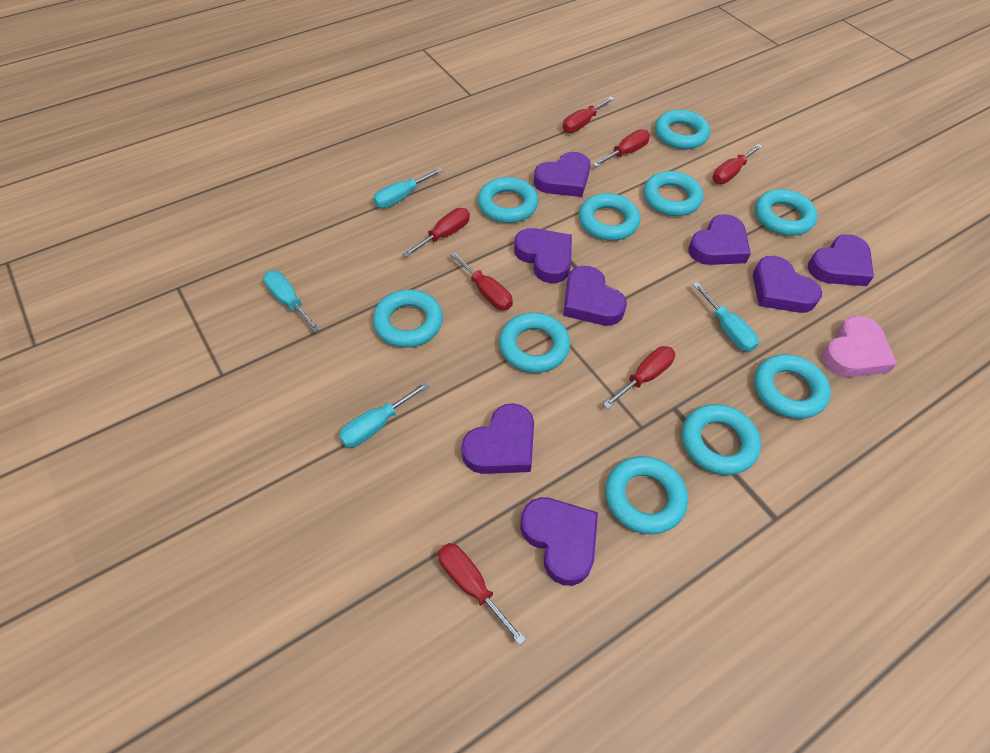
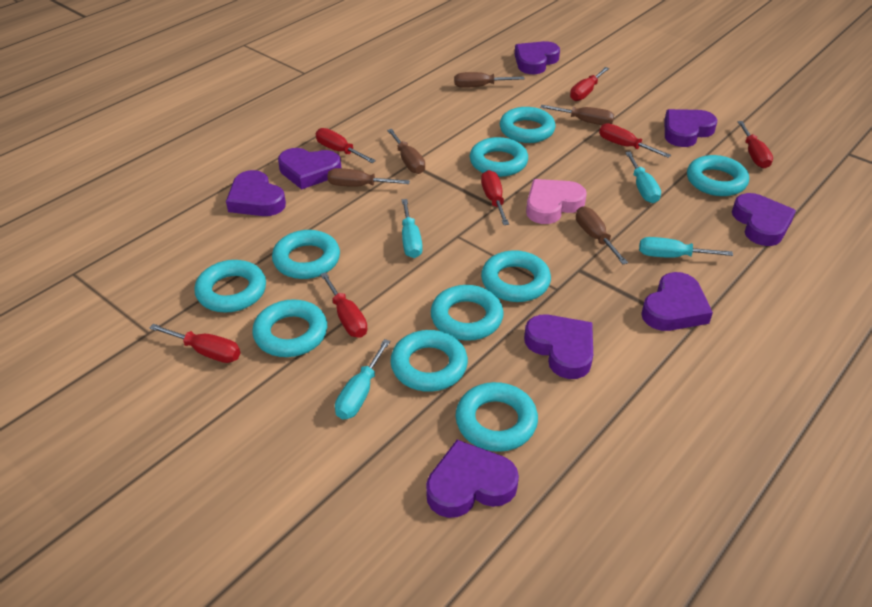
brown screwdriver: 0 -> 5

